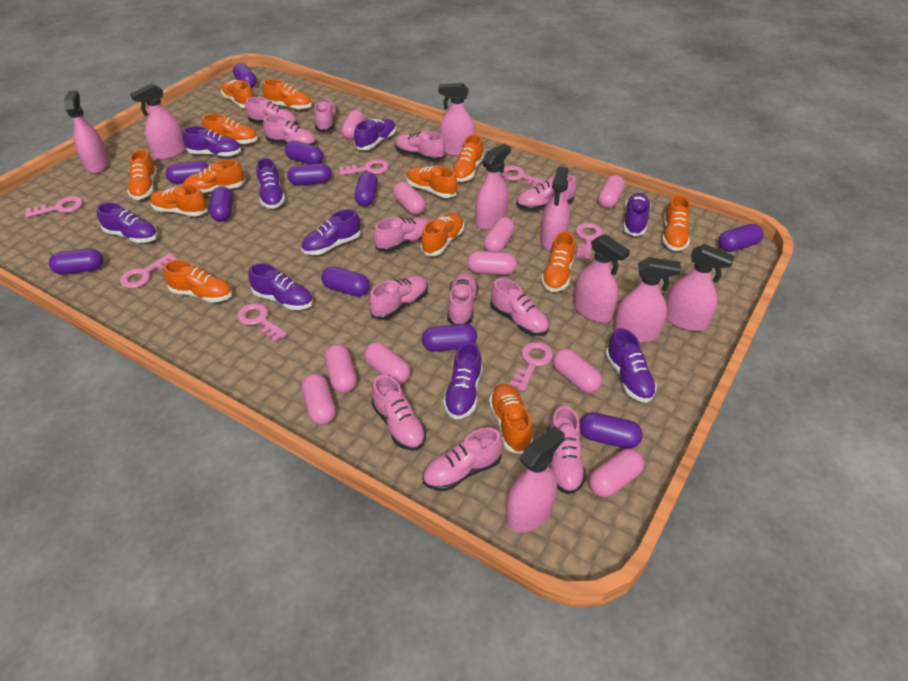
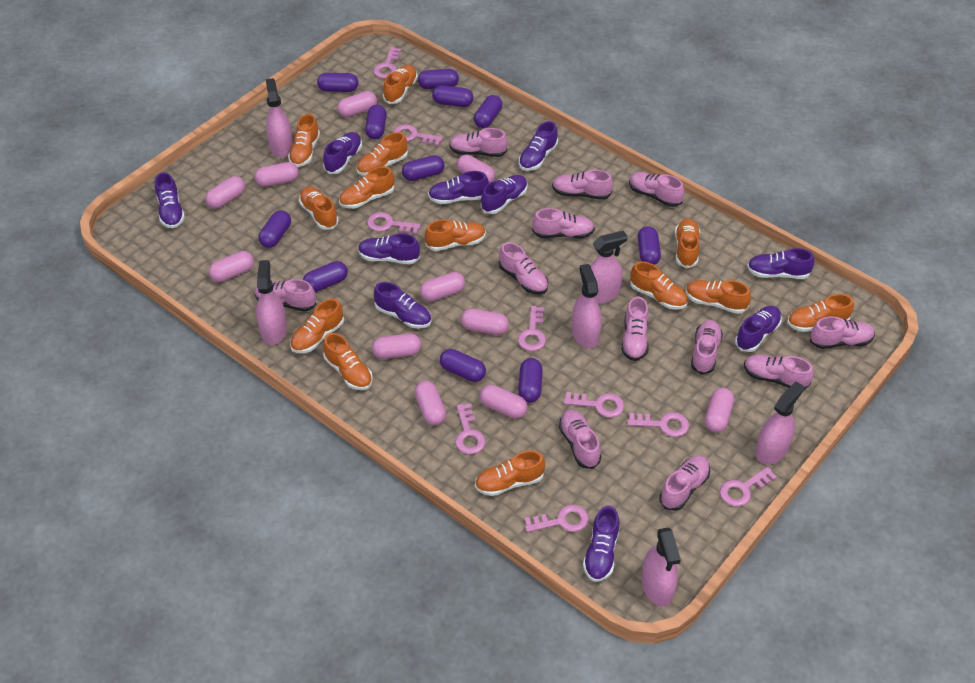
pink capsule: 10 -> 11
pink key: 7 -> 9
pink spray bottle: 9 -> 6
purple shoe: 9 -> 10

